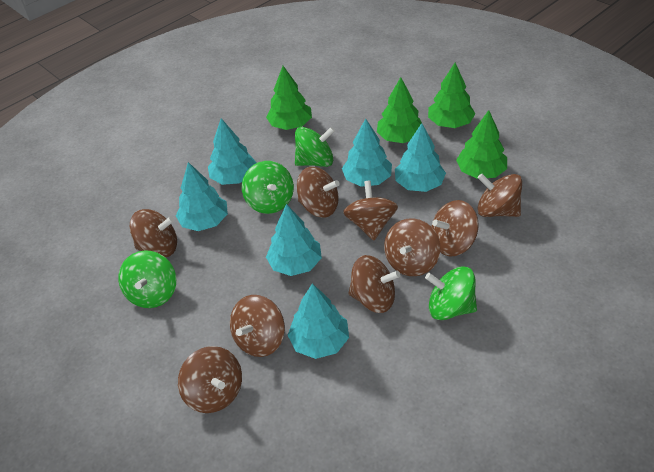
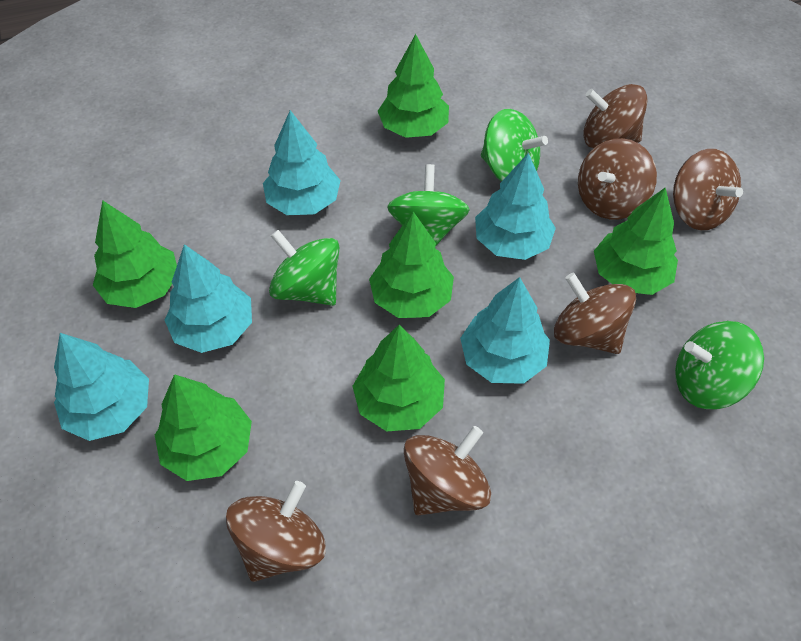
brown spinning top: 9 -> 6
green tree: 4 -> 6
turquoise tree: 6 -> 5

